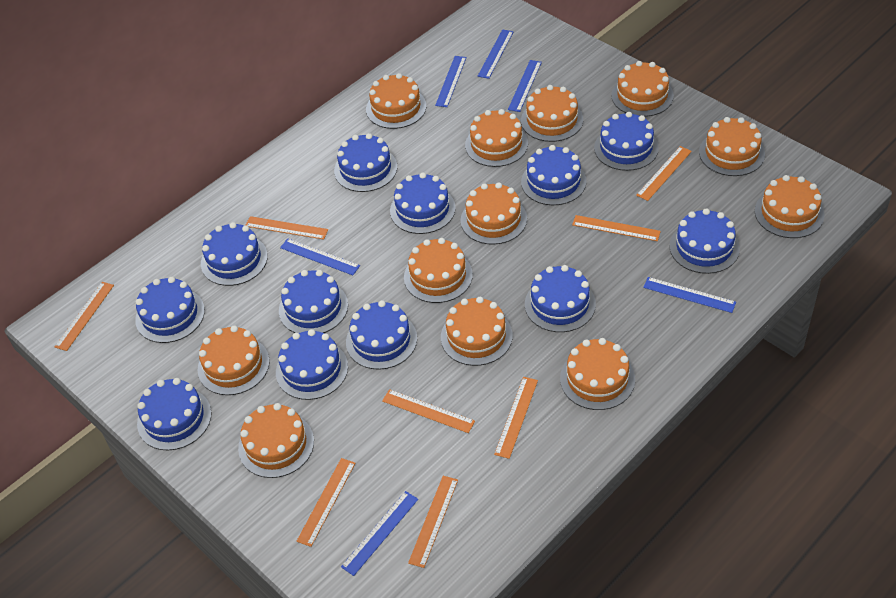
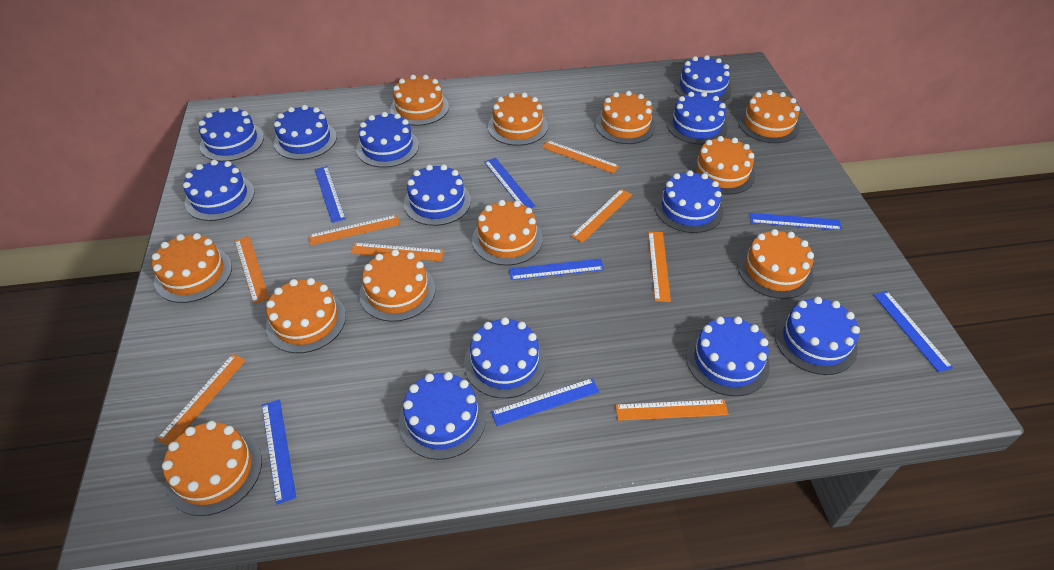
blue ruler: 6 -> 7
orange cake: 12 -> 11

